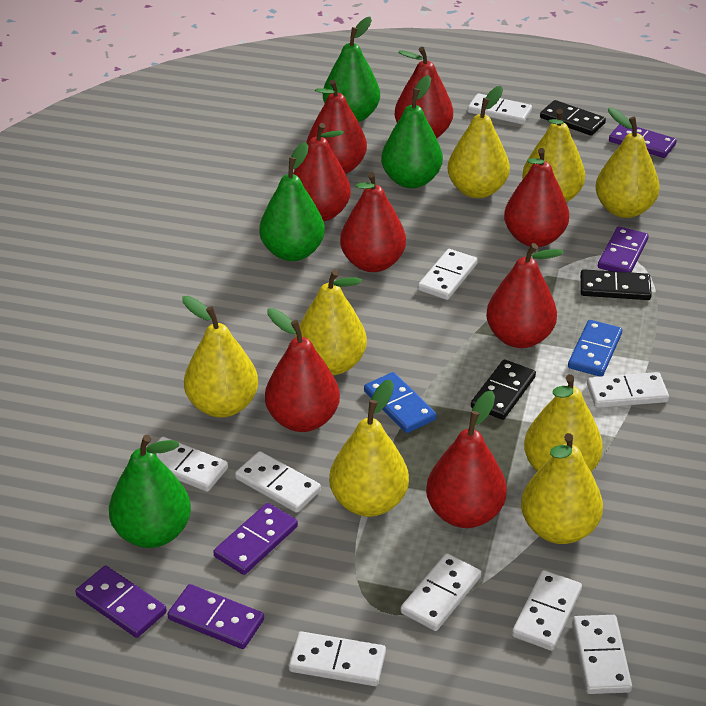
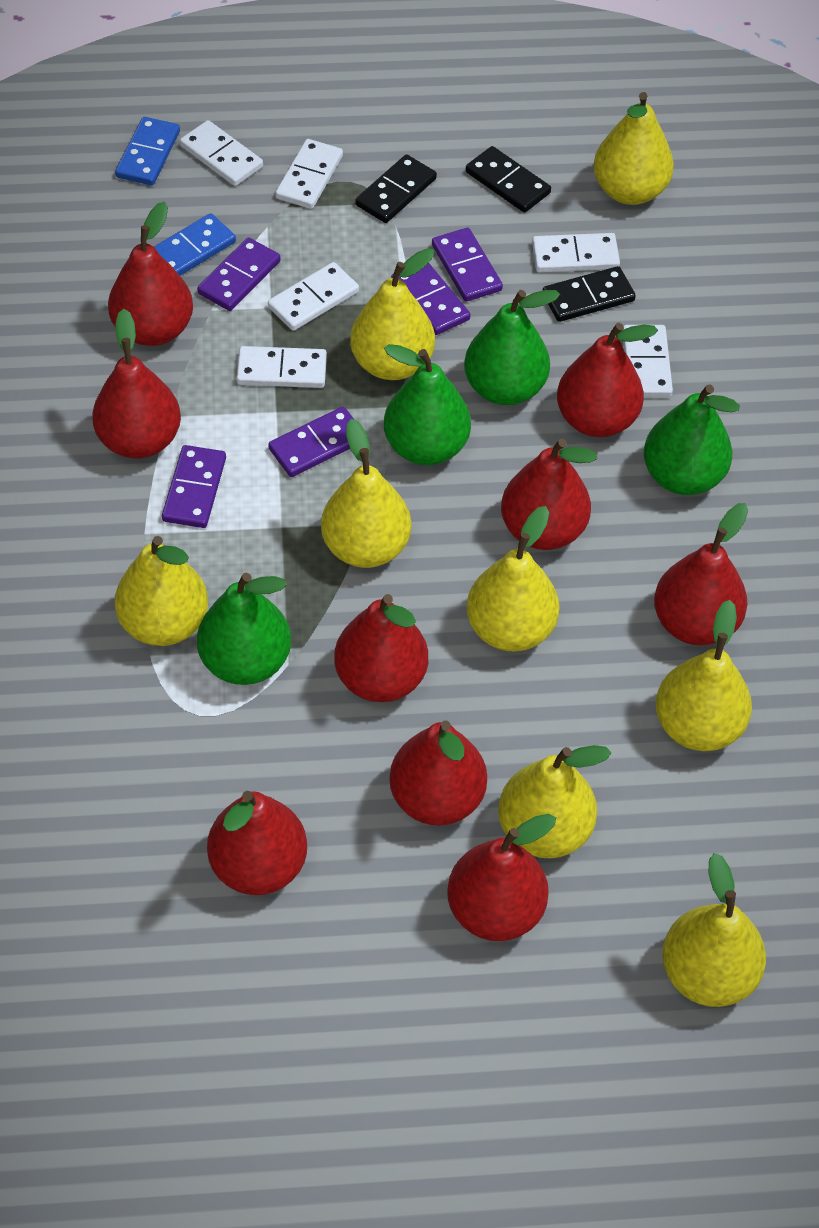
red pear: 8 -> 9
white domino: 9 -> 6

